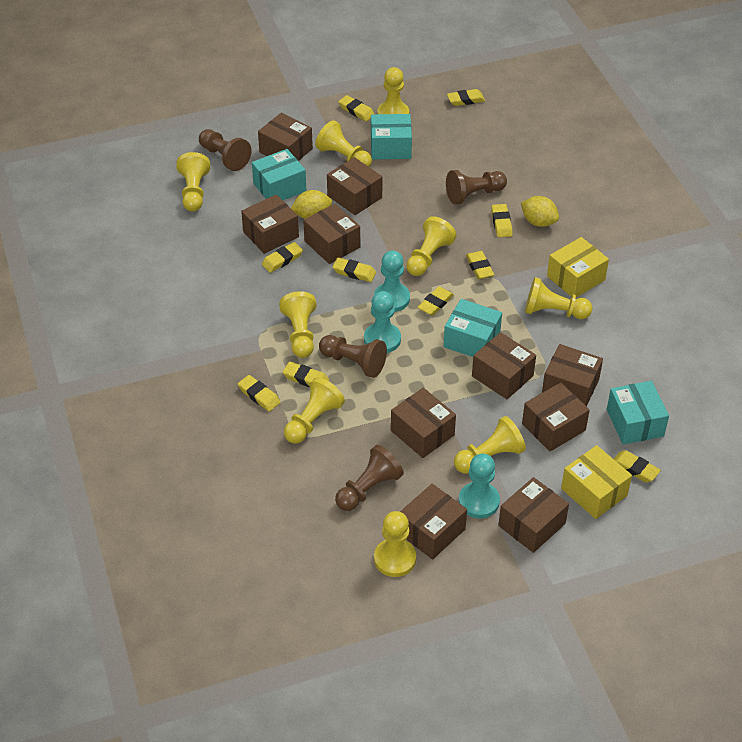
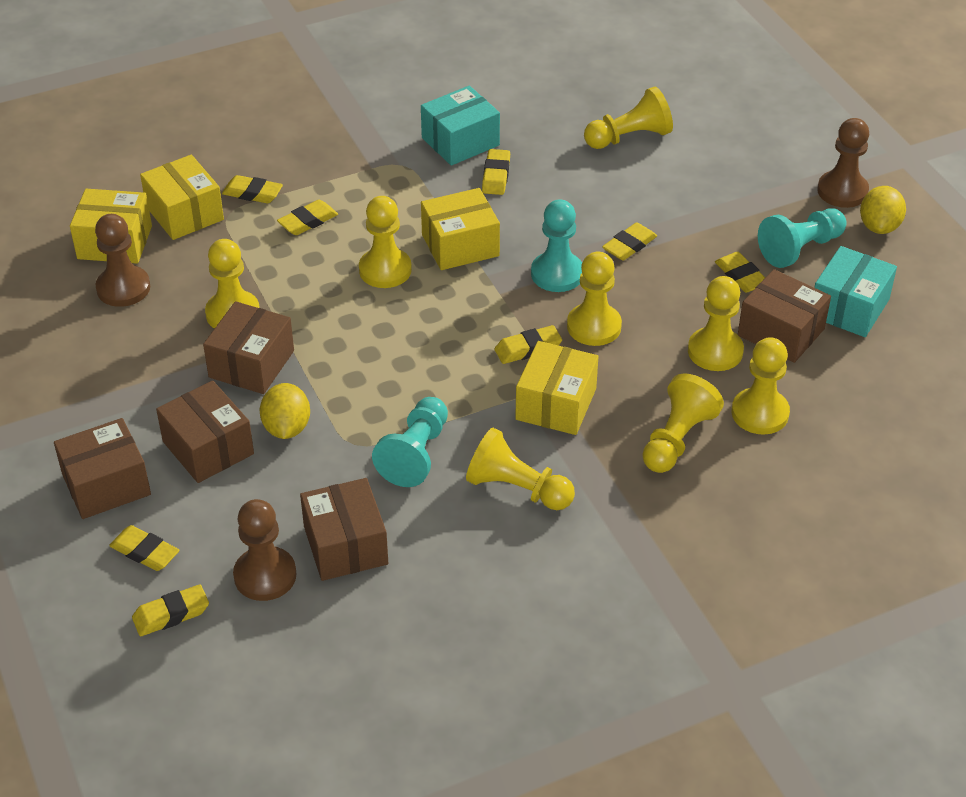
brown box: 10 -> 5
brown pawn: 4 -> 3
turquoise box: 4 -> 2
yellow box: 2 -> 4
yellow eraser: 10 -> 8
yellow pawn: 9 -> 8

